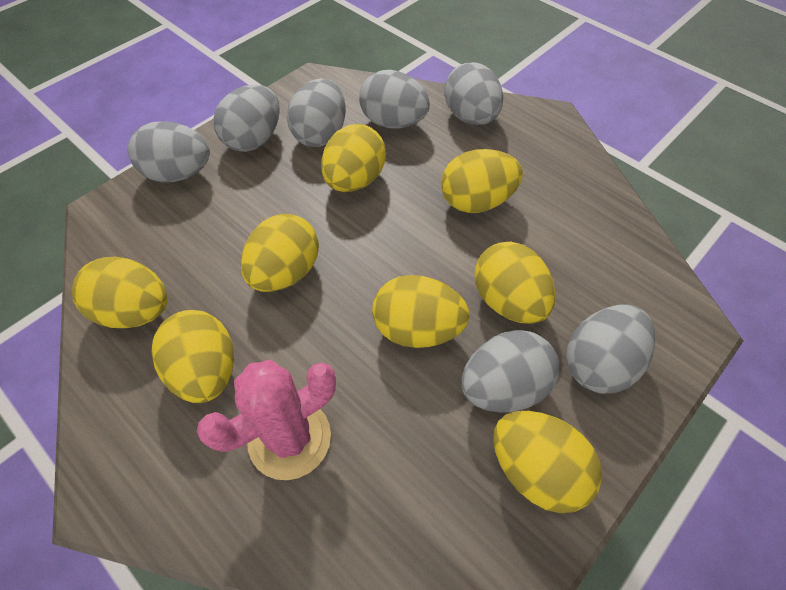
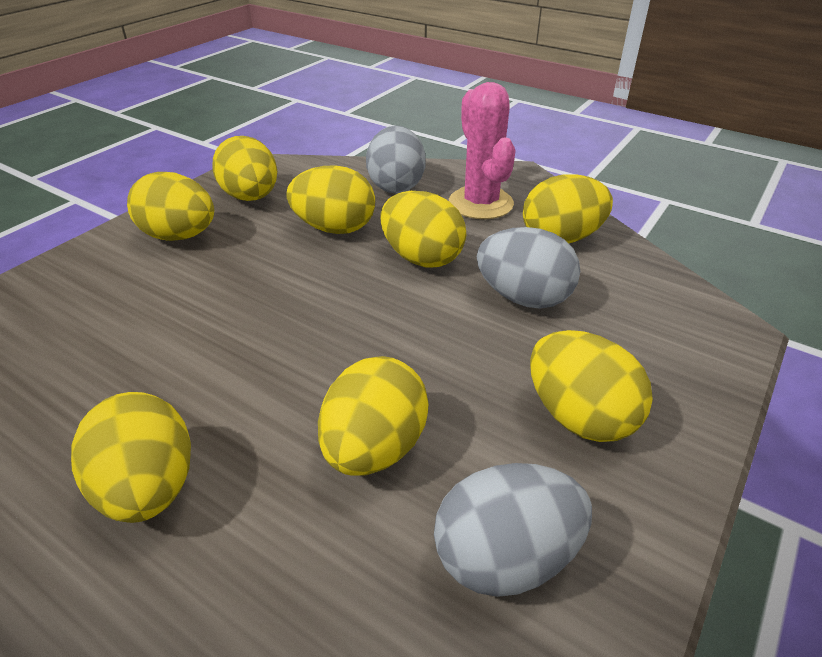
grey egg: 7 -> 3

